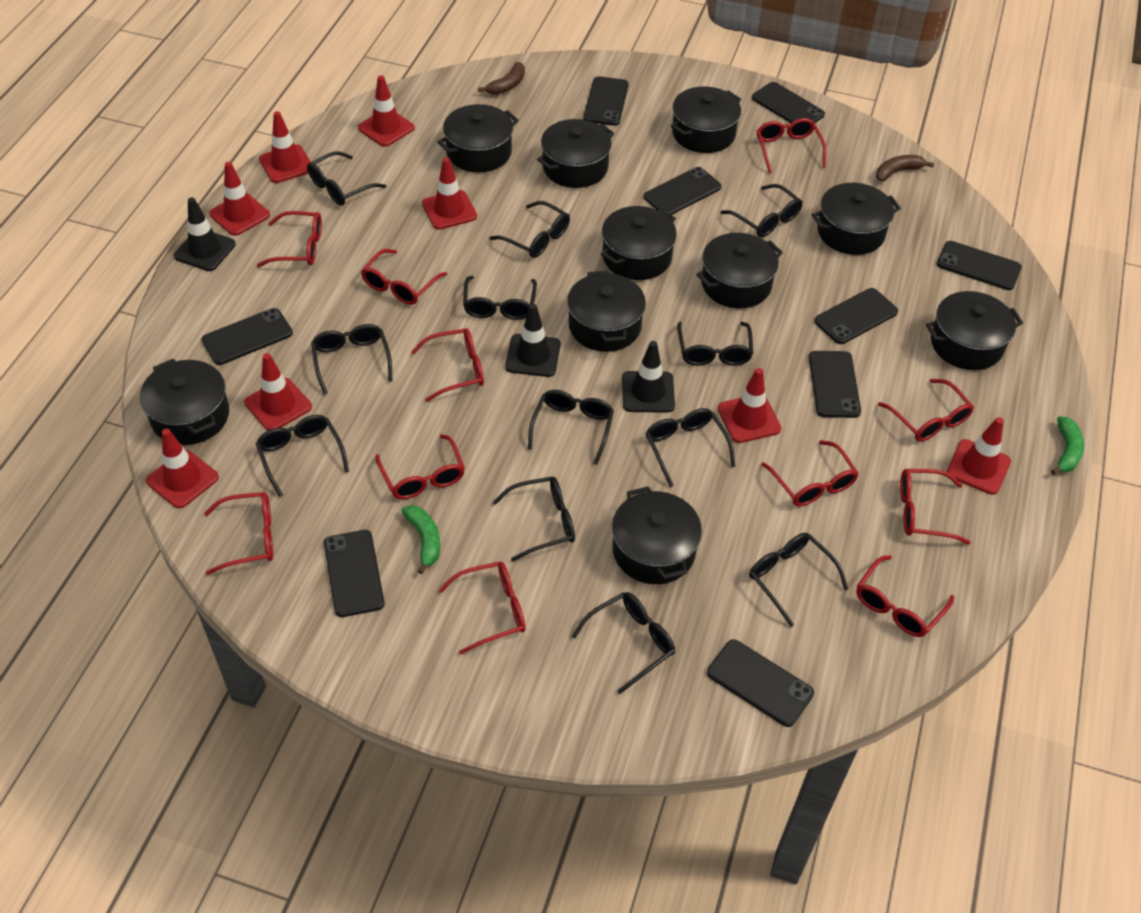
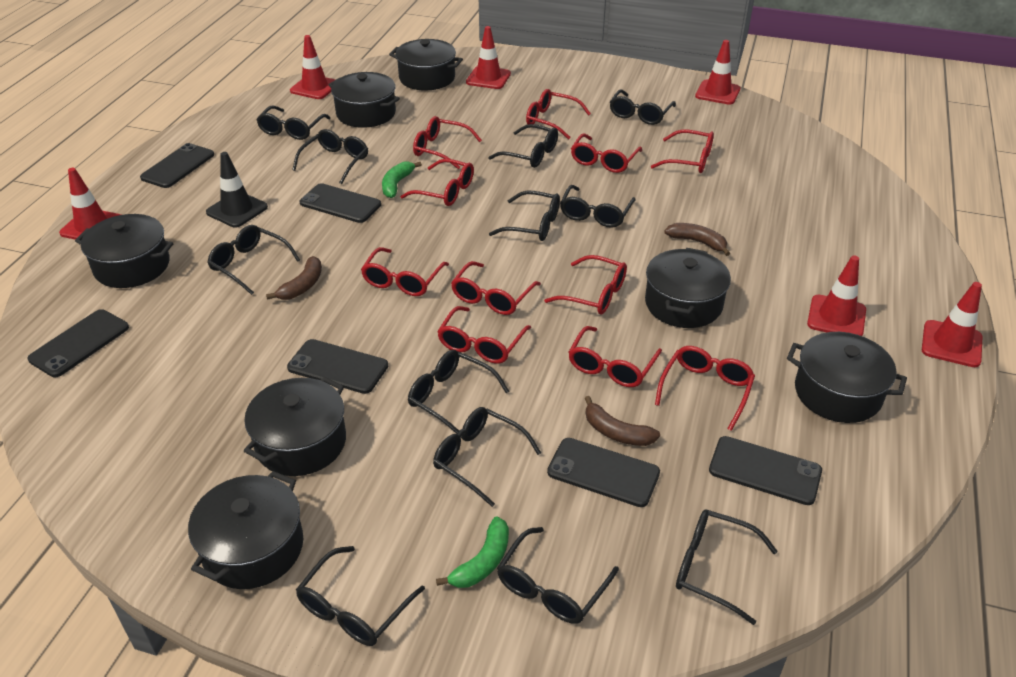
black phone: 9 -> 6
black pot: 10 -> 7
black traffic cone: 3 -> 1
brown banana: 2 -> 3
red traffic cone: 8 -> 6

